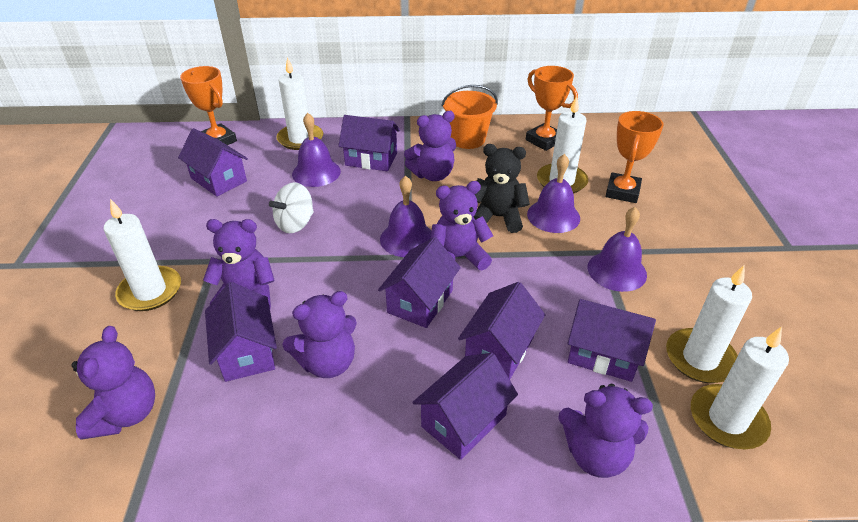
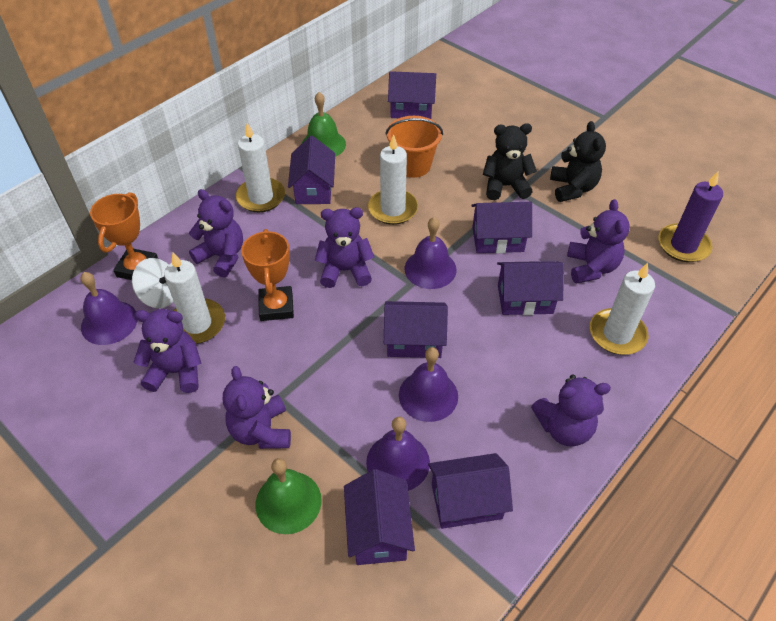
black teddy bear: 1 -> 2
green bell: 0 -> 2
orange trophy: 3 -> 2
purple candle: 0 -> 1
white candle: 5 -> 4

